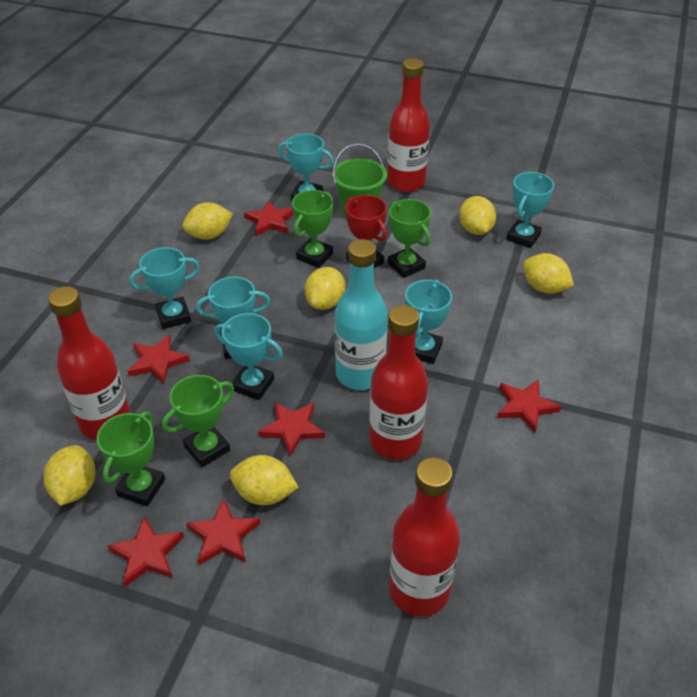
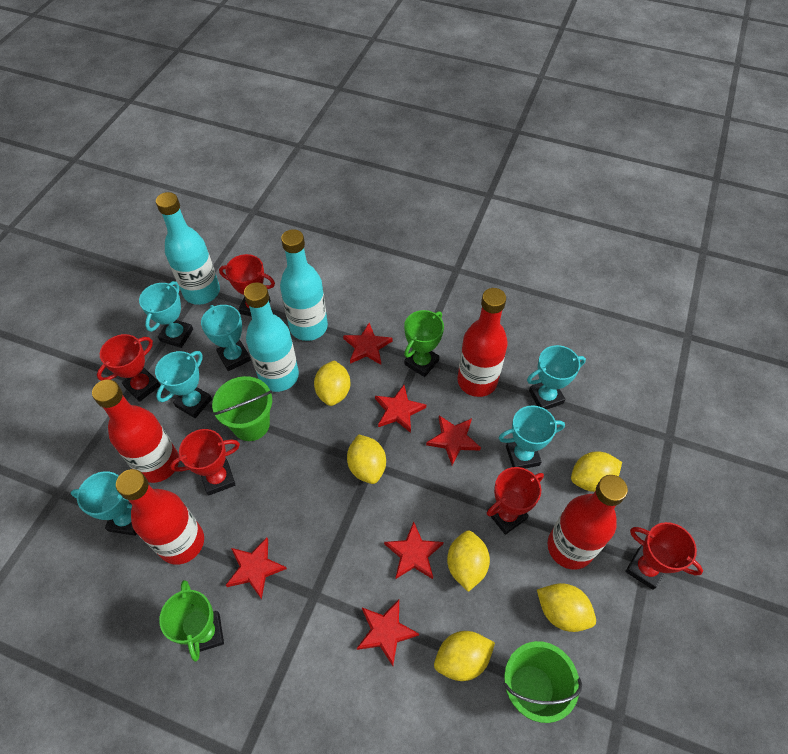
green bucket: 1 -> 2
green trophy: 4 -> 2
red trophy: 1 -> 5
turquoise bottle: 1 -> 3

